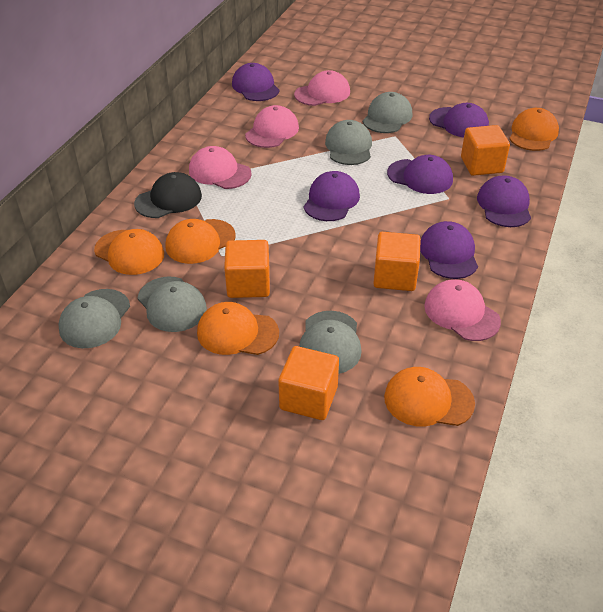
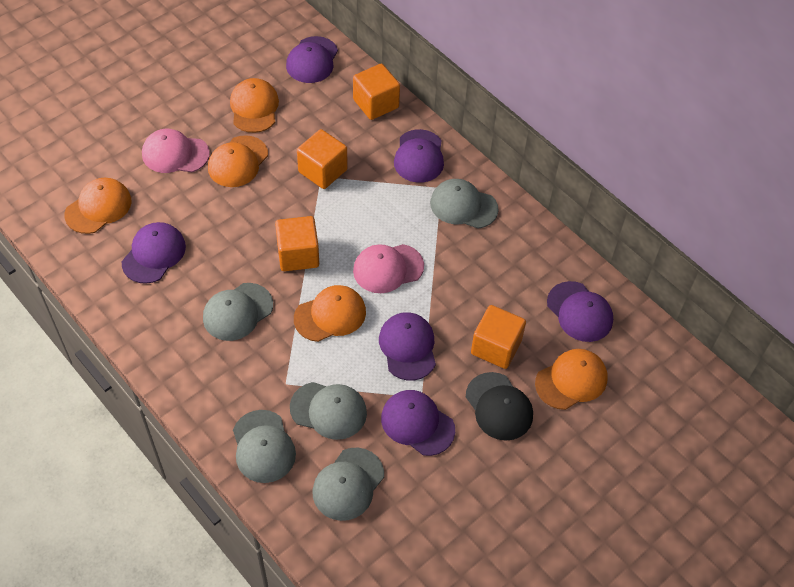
pink cap: 4 -> 2

